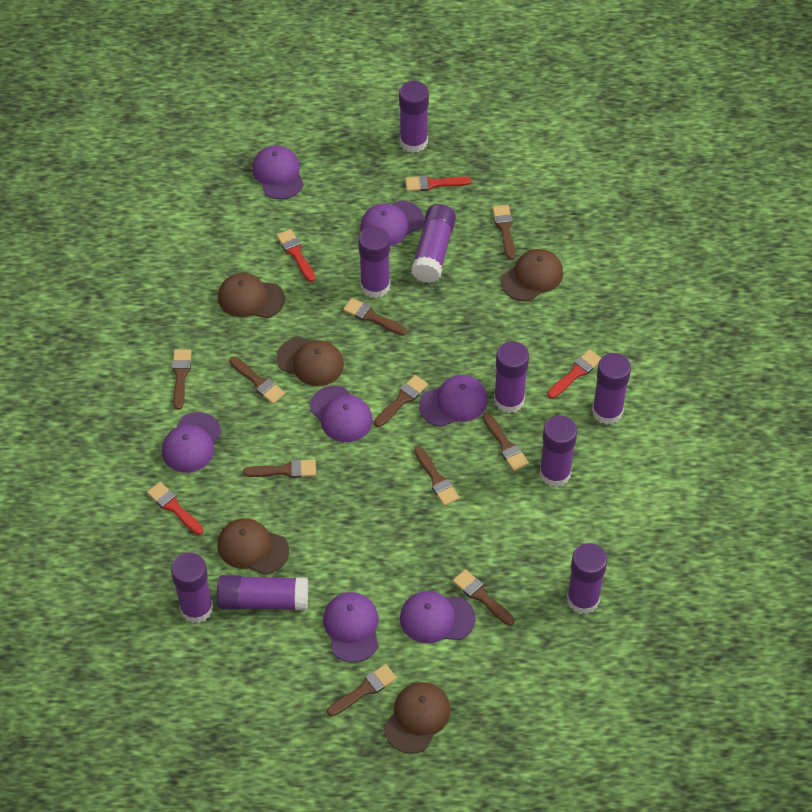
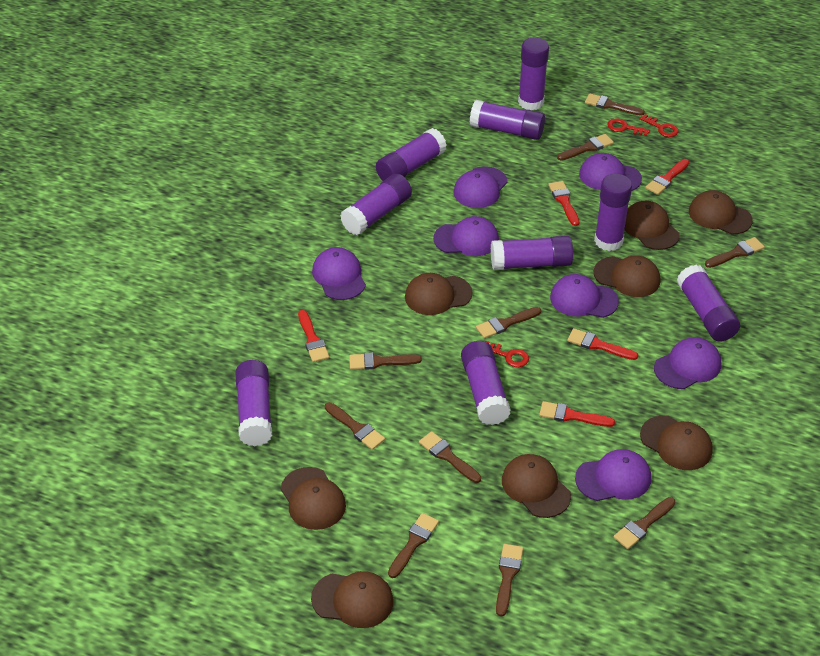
brown cap: 5 -> 8
red brush: 4 -> 5
red key: 0 -> 3

